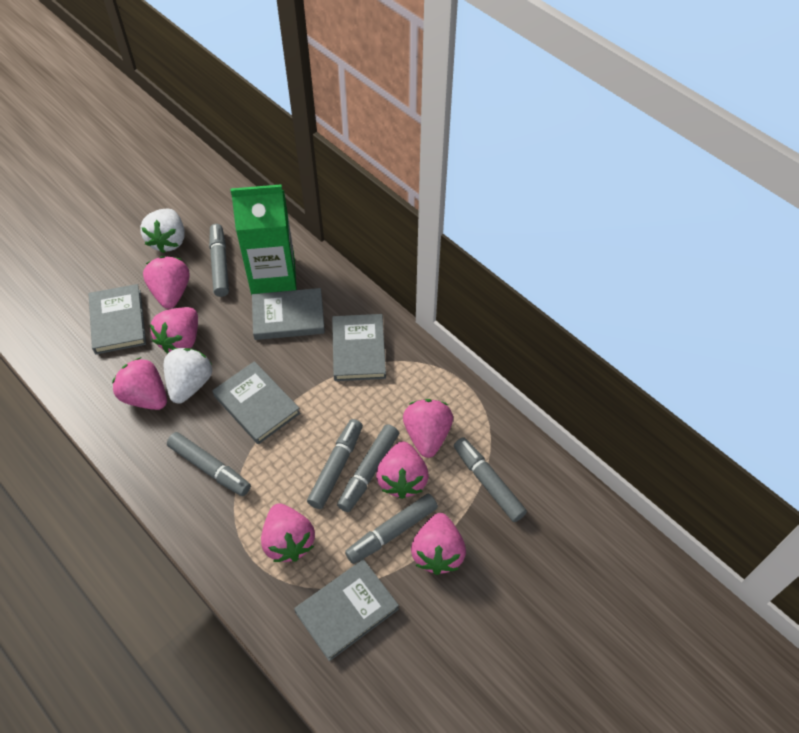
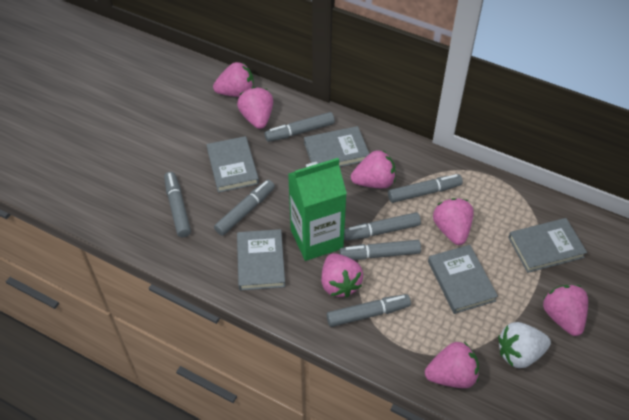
grey marker: 6 -> 7
white strawberry: 2 -> 1

